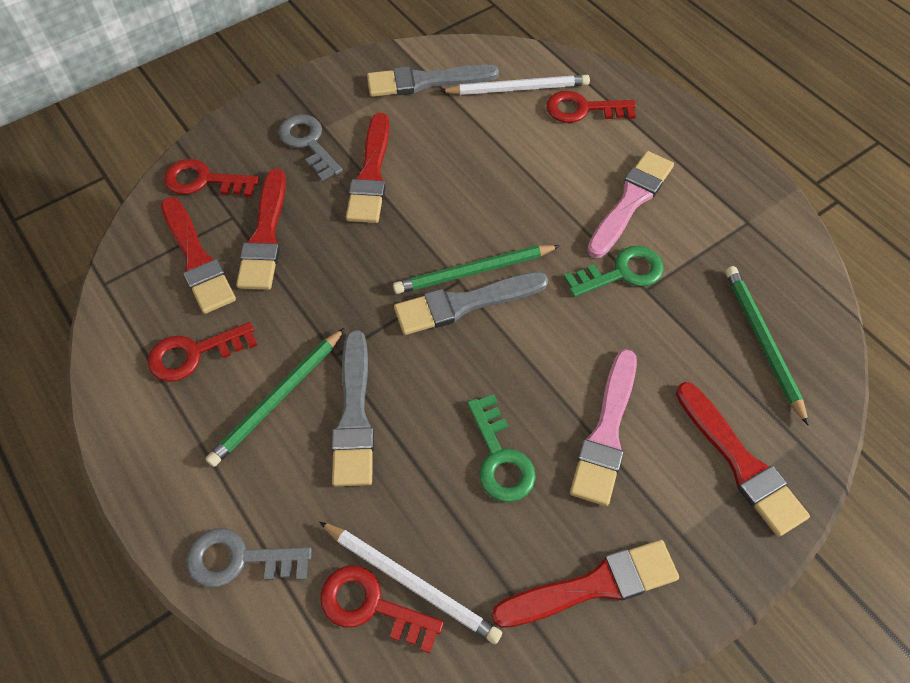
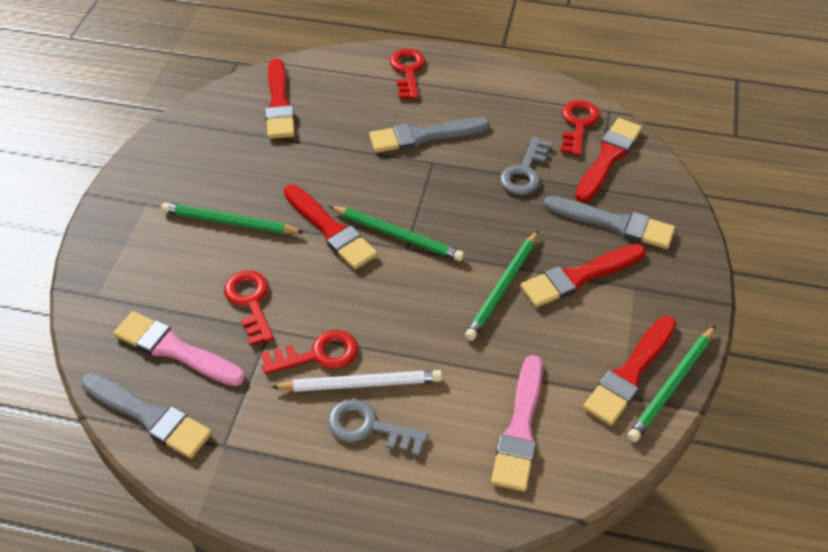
green key: 2 -> 0
green pencil: 3 -> 4
white pencil: 2 -> 1

